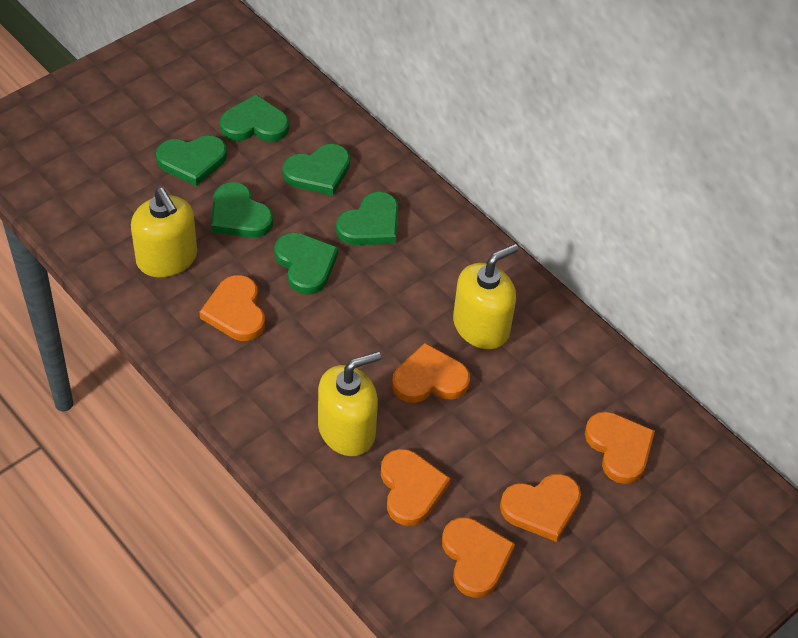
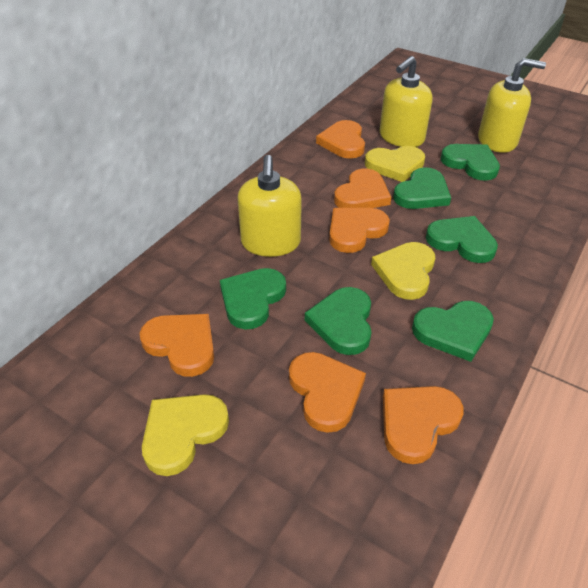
yellow heart: 0 -> 3

